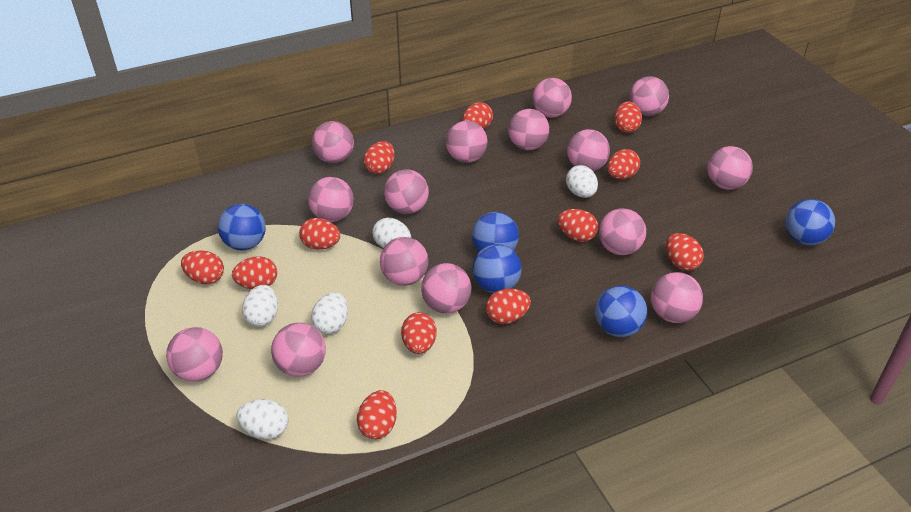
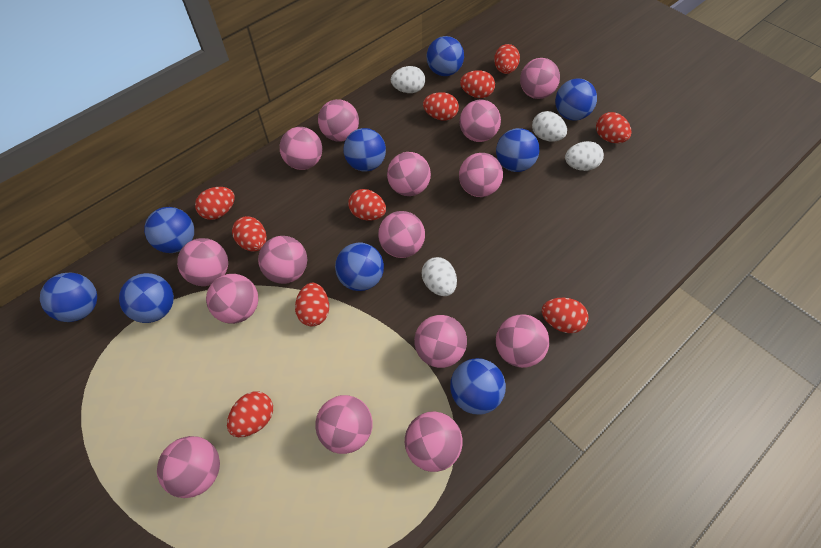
blue ball: 5 -> 9
red egg: 12 -> 10
white egg: 5 -> 4

